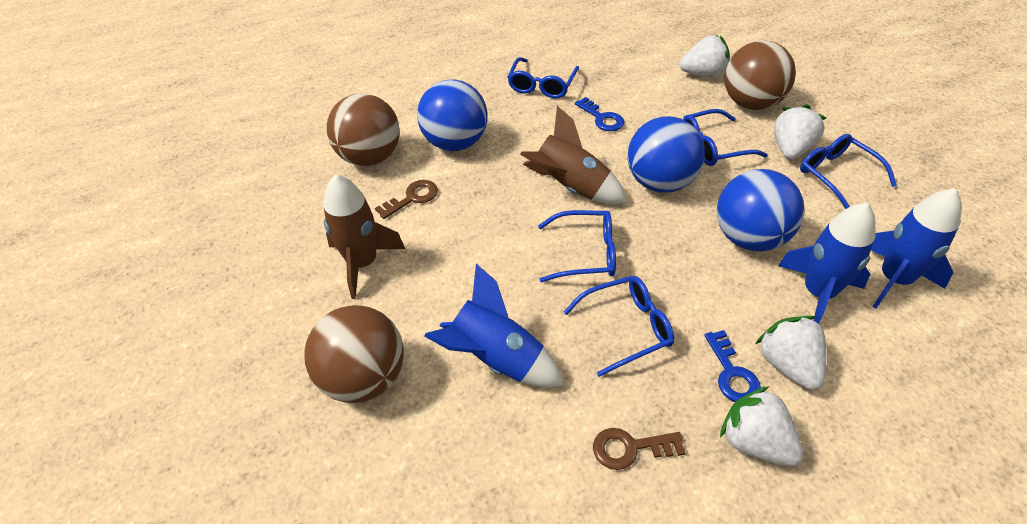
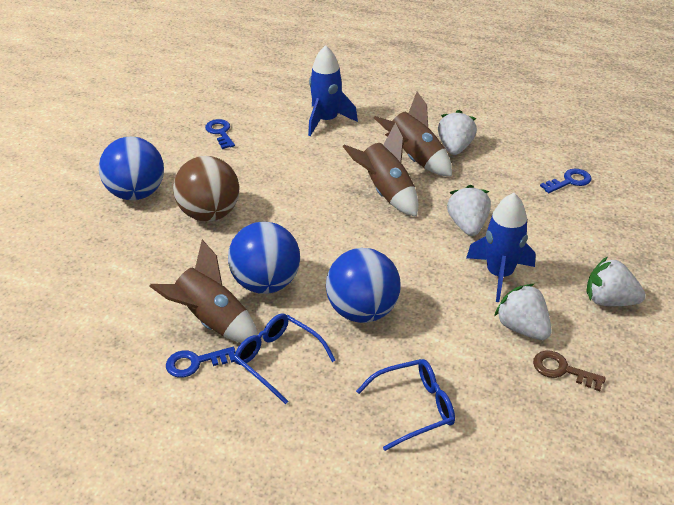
blue glasses: 5 -> 2
blue key: 2 -> 3
blue rocket: 3 -> 2
brown ball: 3 -> 1
brown key: 2 -> 1
brown rocket: 2 -> 3

